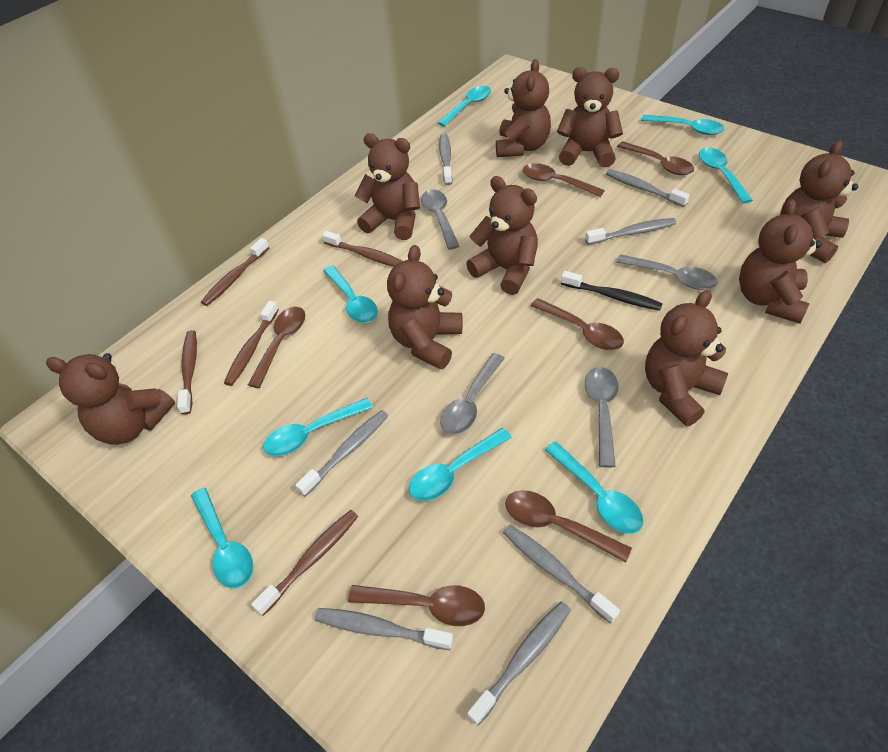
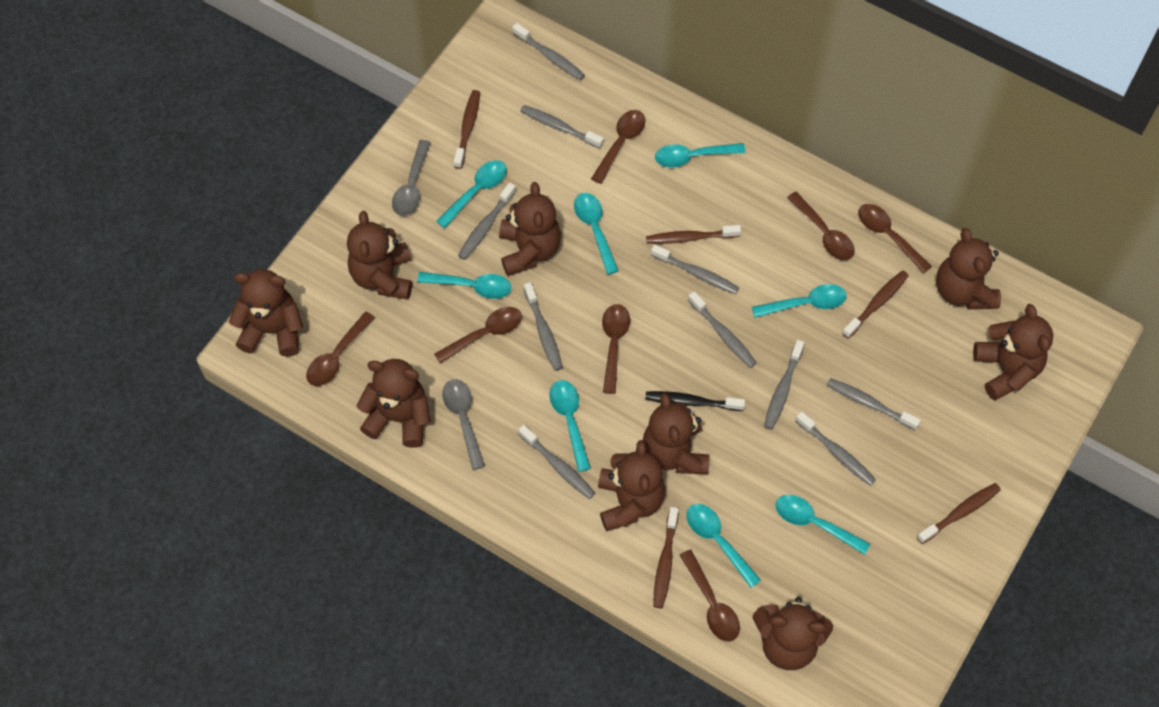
brown spoon: 6 -> 7
grey spoon: 4 -> 2
grey toothbrush: 7 -> 10

